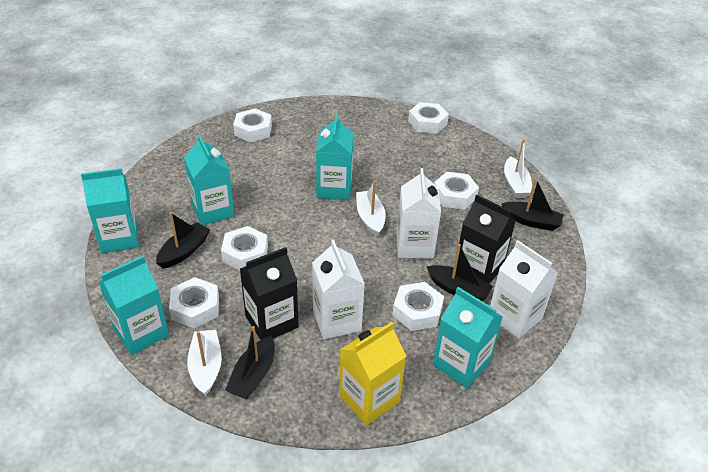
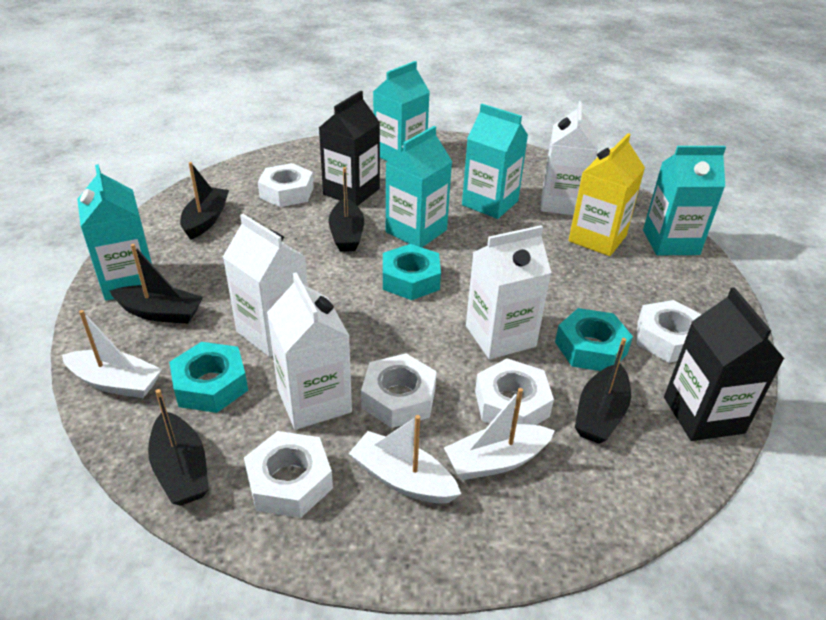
black boat: 4 -> 5
turquoise nut: 0 -> 3
white carton: 3 -> 4
white nut: 6 -> 5

